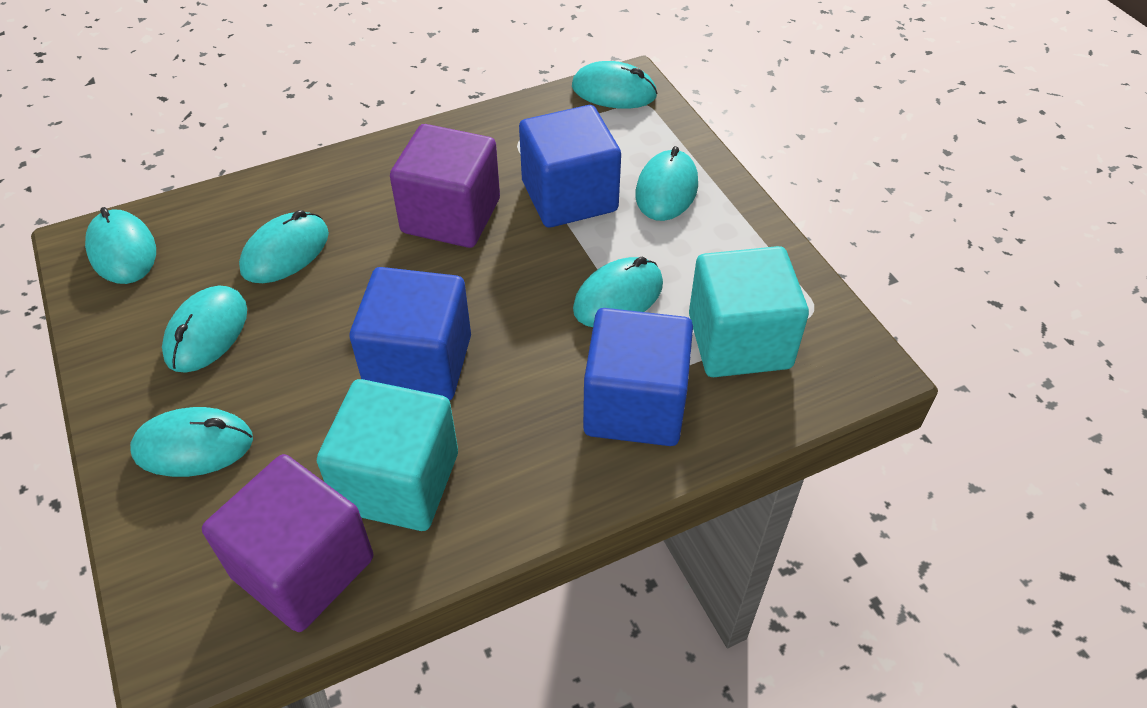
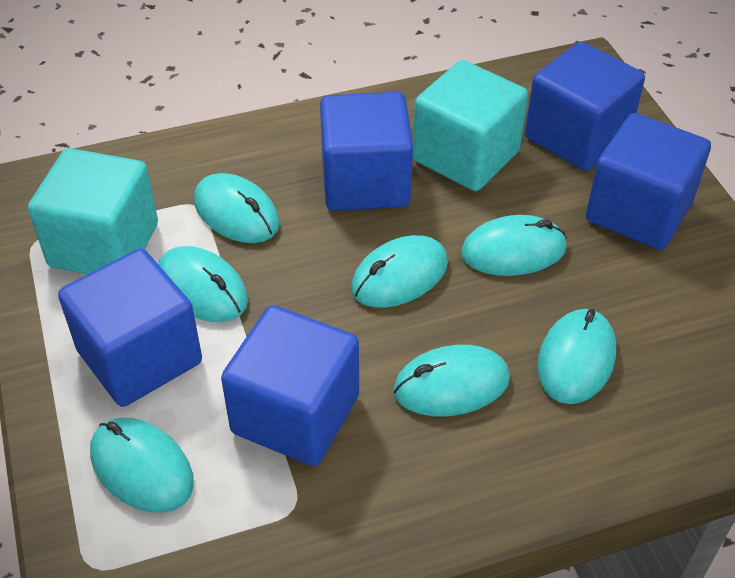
blue cube: 3 -> 5
purple cube: 2 -> 0

